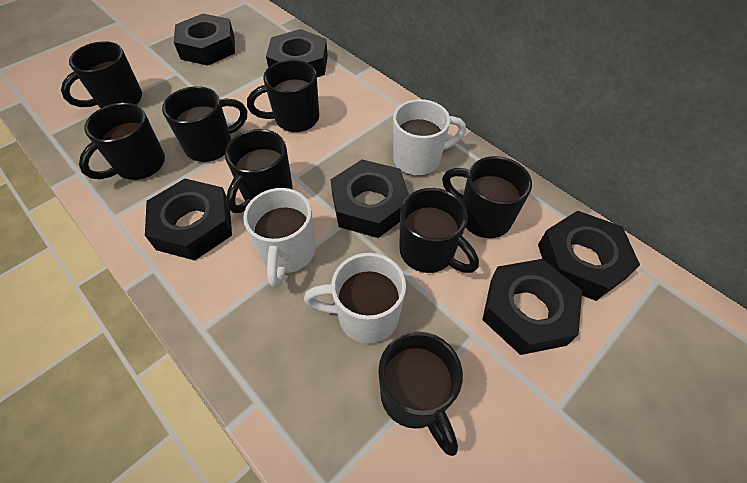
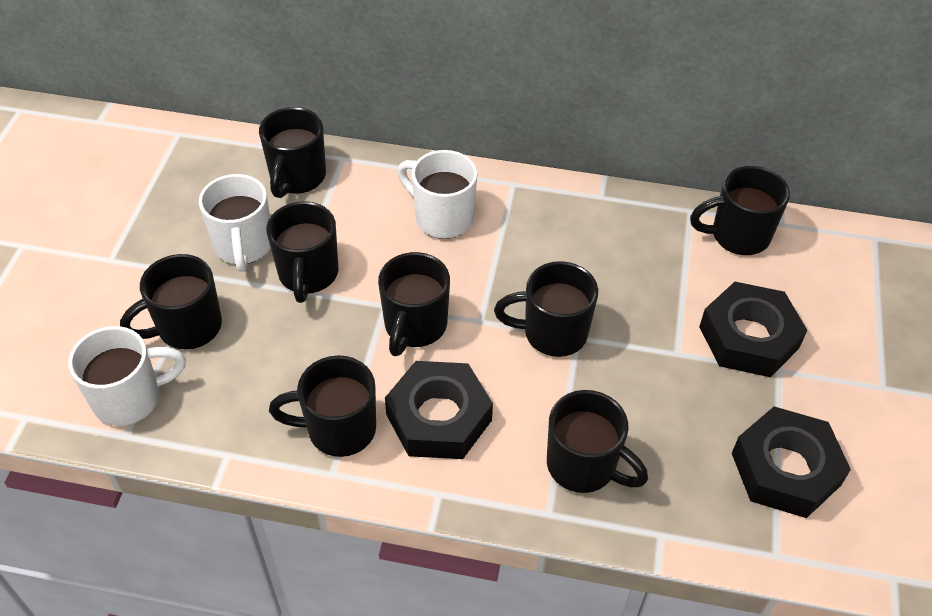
black nut: 6 -> 3

